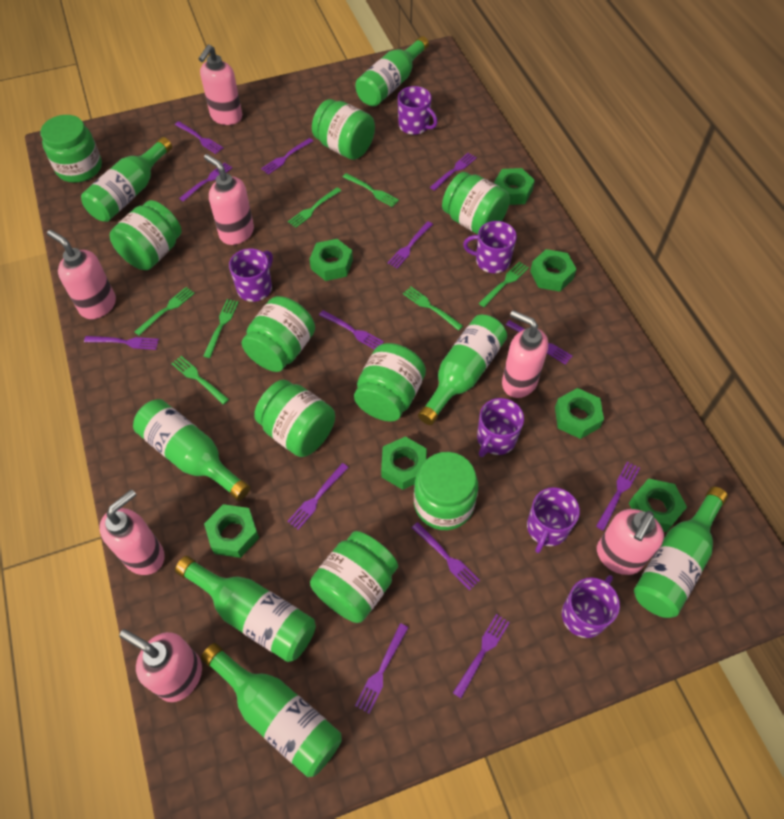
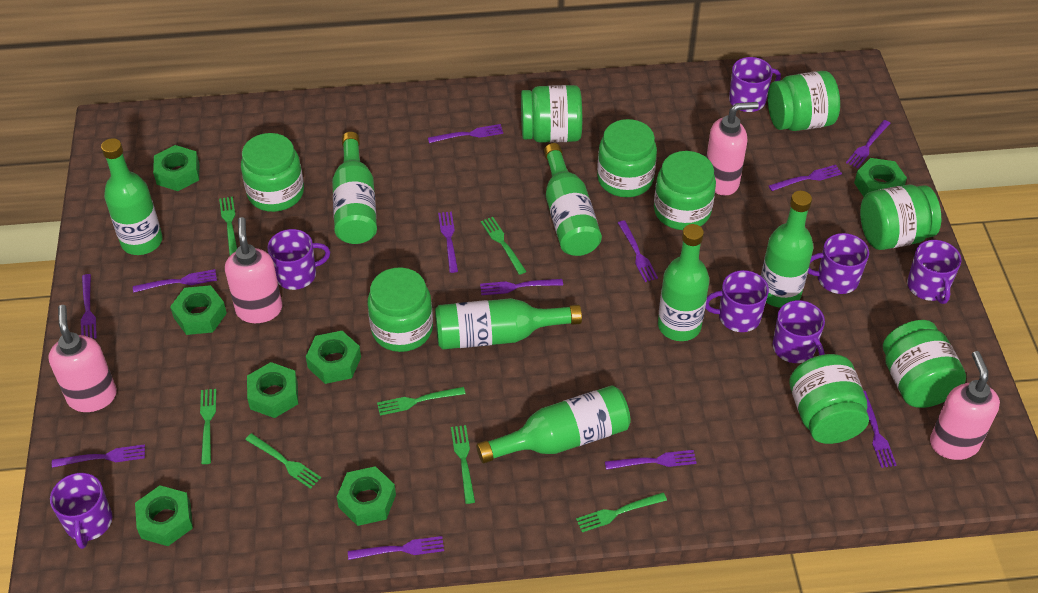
pink soap dispenser: 7 -> 4
purple fork: 13 -> 12
purple mug: 6 -> 7

